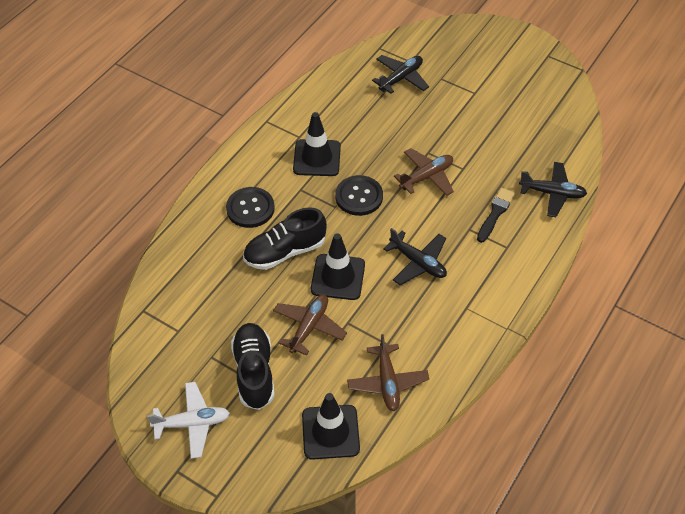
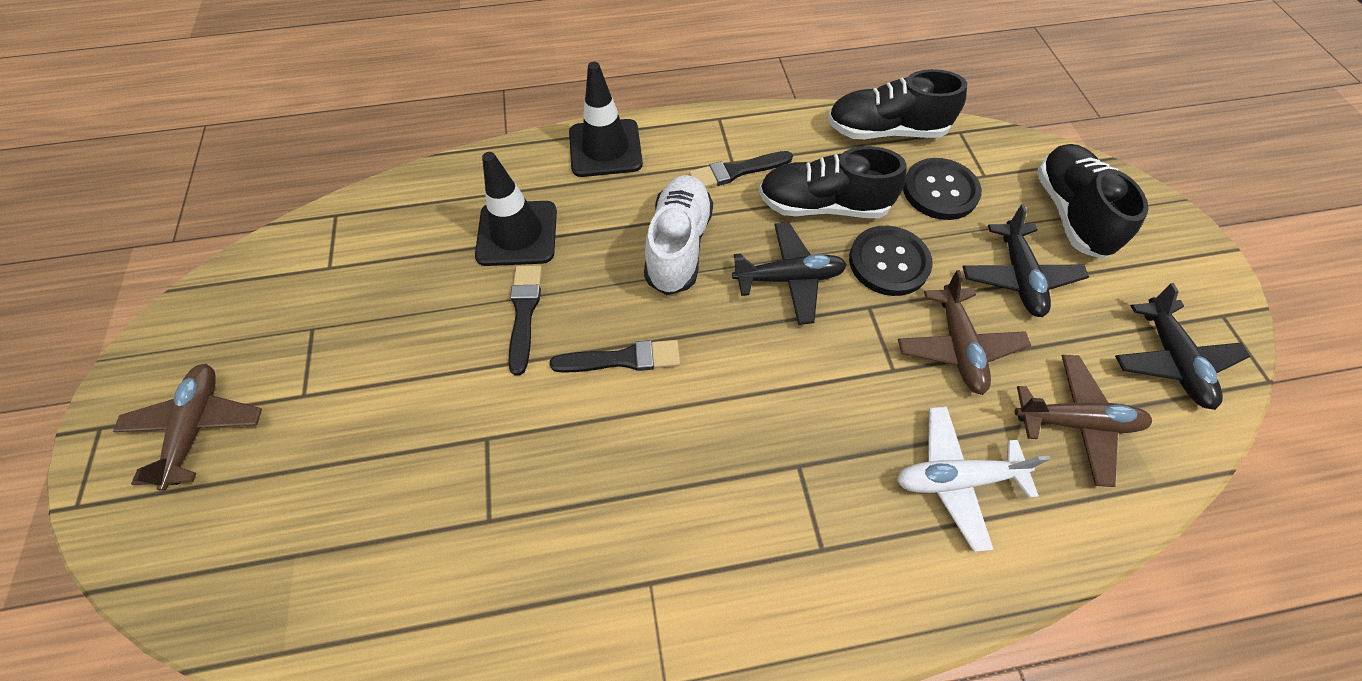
black brush: 1 -> 3
black shoe: 2 -> 3
black traffic cone: 3 -> 2
white shoe: 0 -> 1

